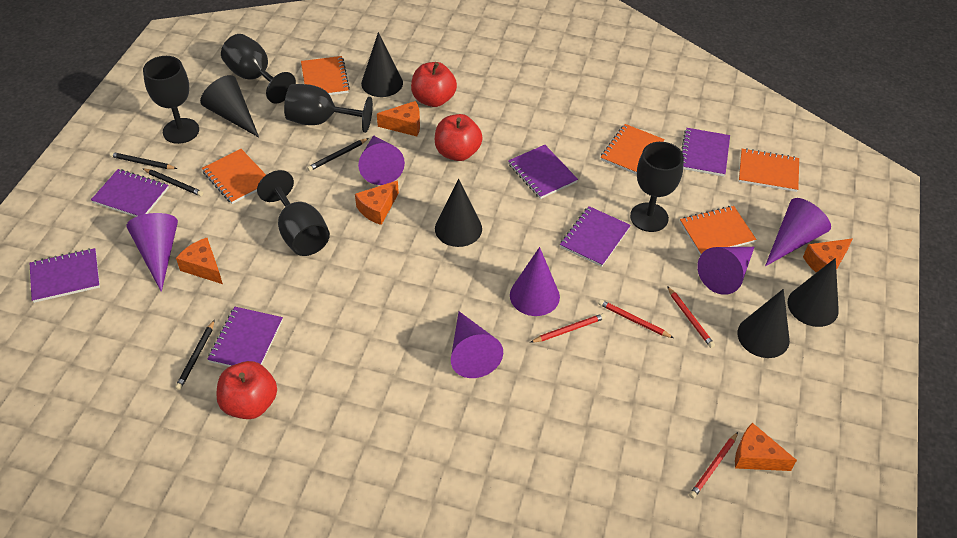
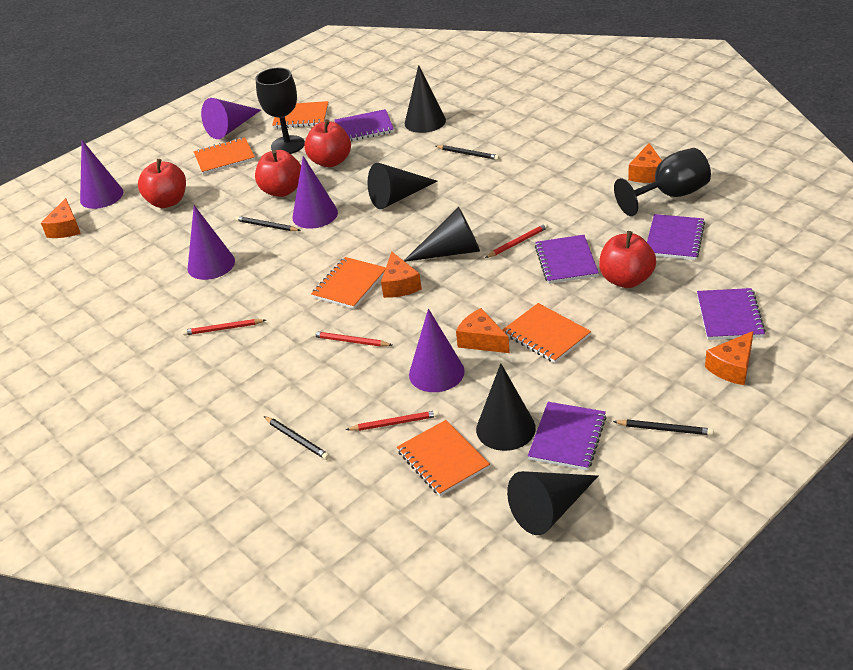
black goblet: 5 -> 2
purple cone: 6 -> 5
purple notebook: 6 -> 5
red apple: 3 -> 4

